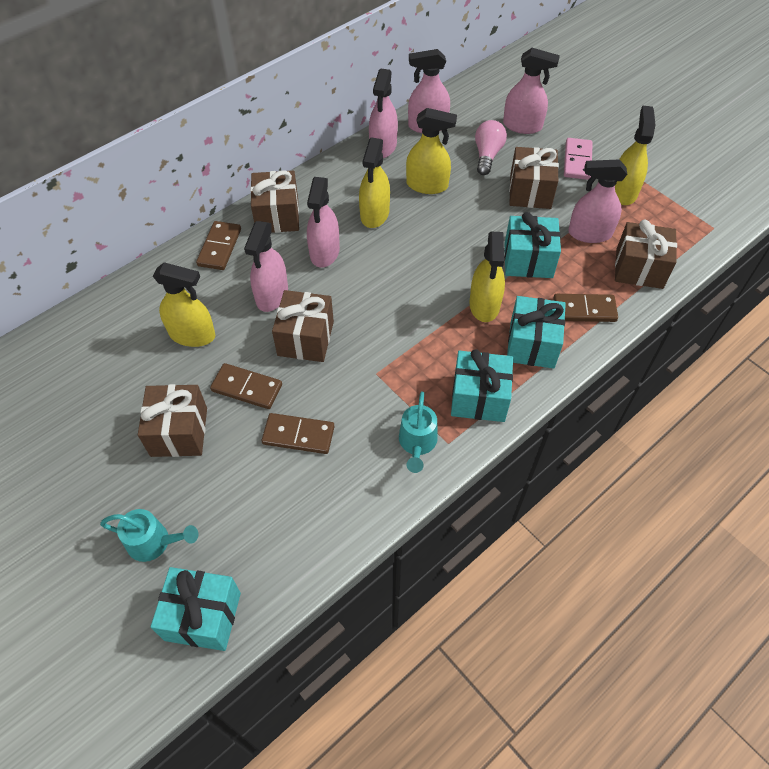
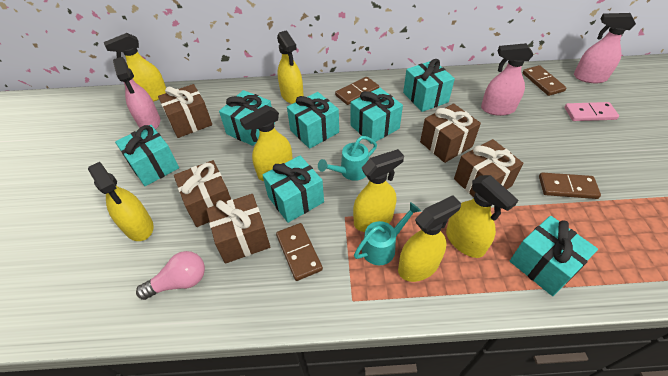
pink spray bottle: 6 -> 3
turquoise gift: 4 -> 7
yellow spray bottle: 5 -> 7

